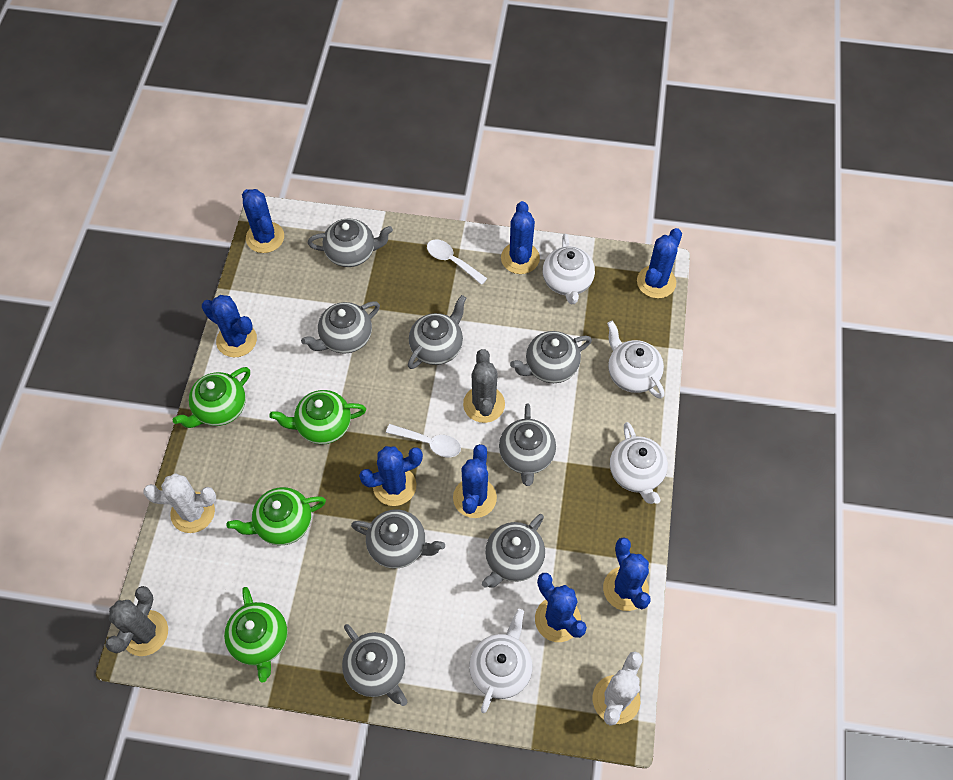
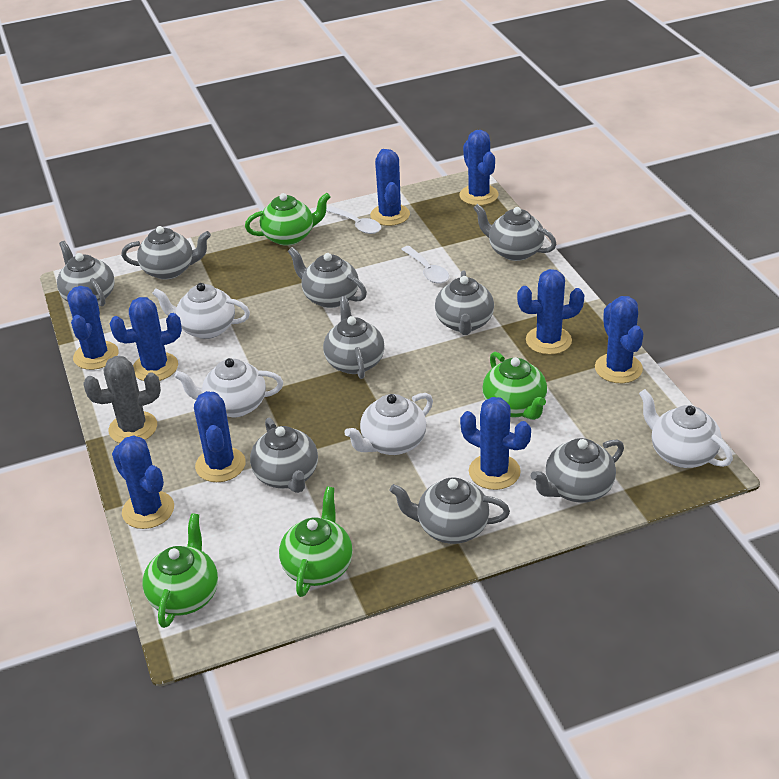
blue cactus: 8 -> 9
grey cactus: 2 -> 1
grey teapot: 8 -> 9
white cactus: 2 -> 0

